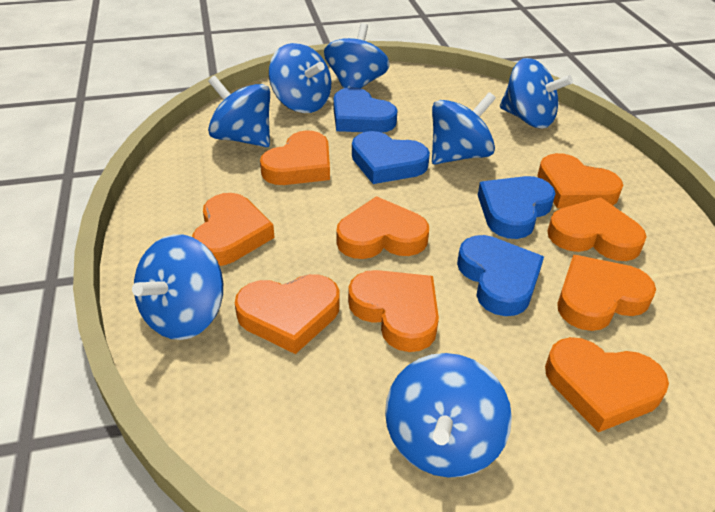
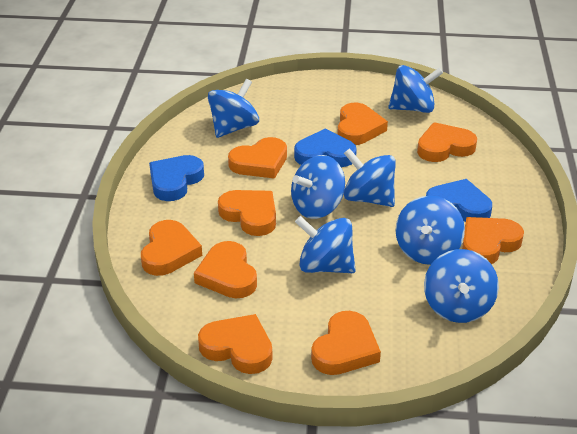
blue heart: 4 -> 3

